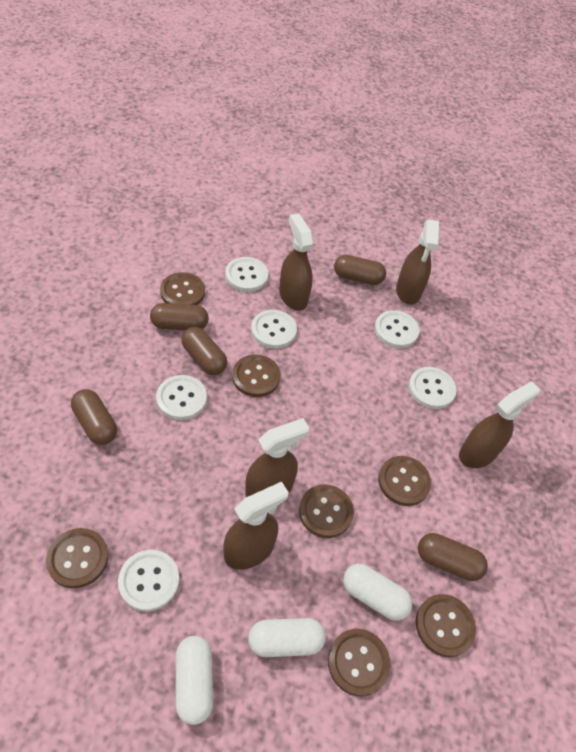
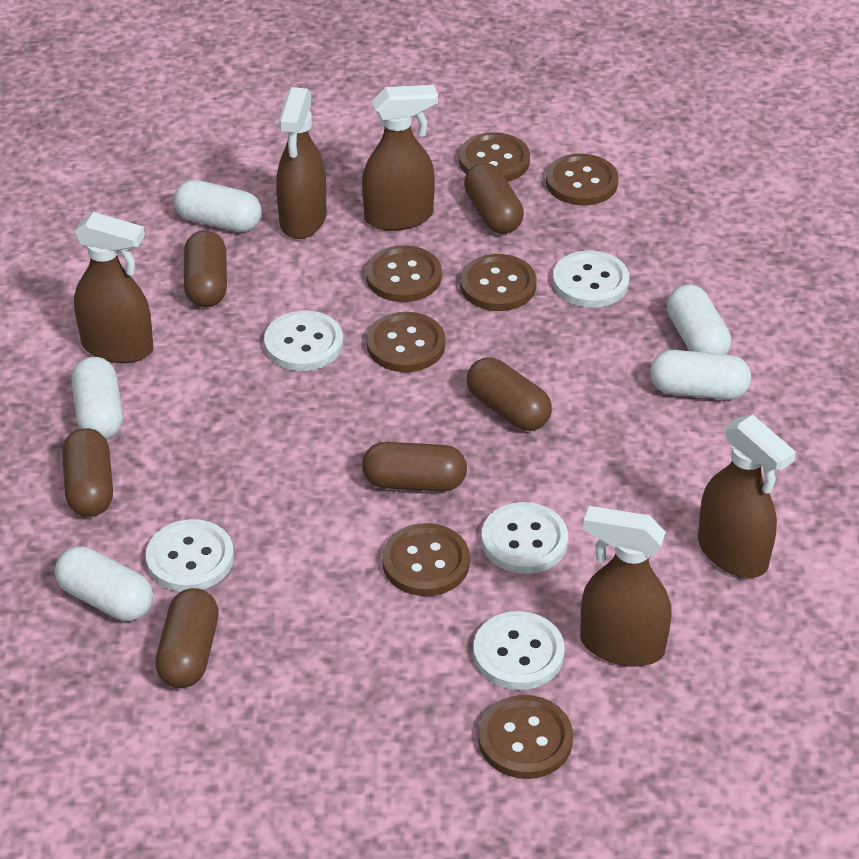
brown capsule: 5 -> 6
white button: 6 -> 5
white capsule: 3 -> 5

